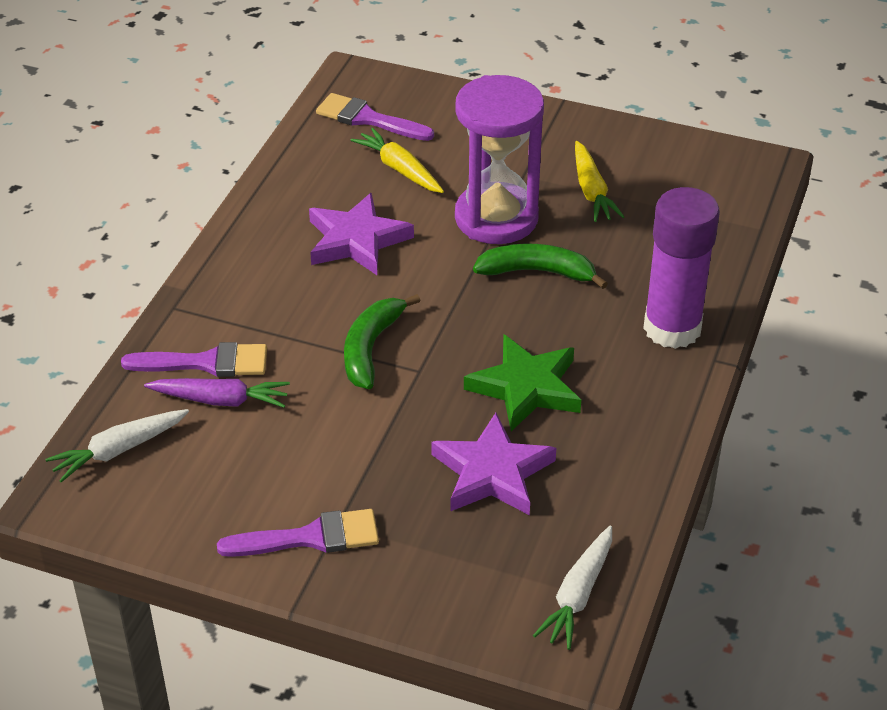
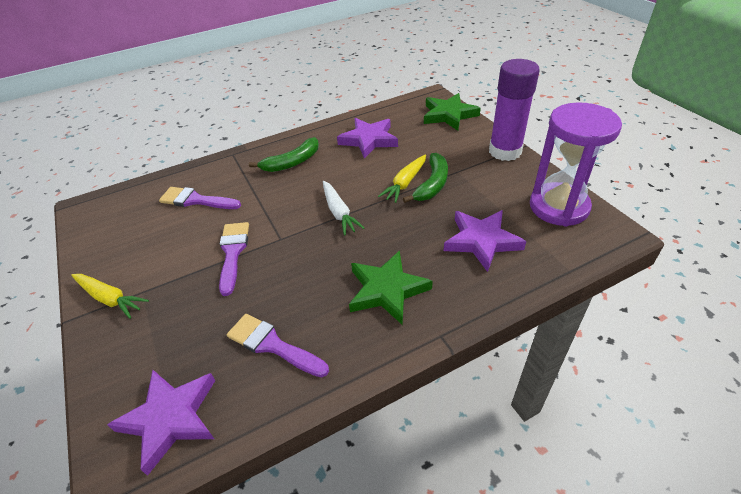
green star: 1 -> 2
purple carrot: 1 -> 0
purple star: 2 -> 3
white carrot: 2 -> 1

